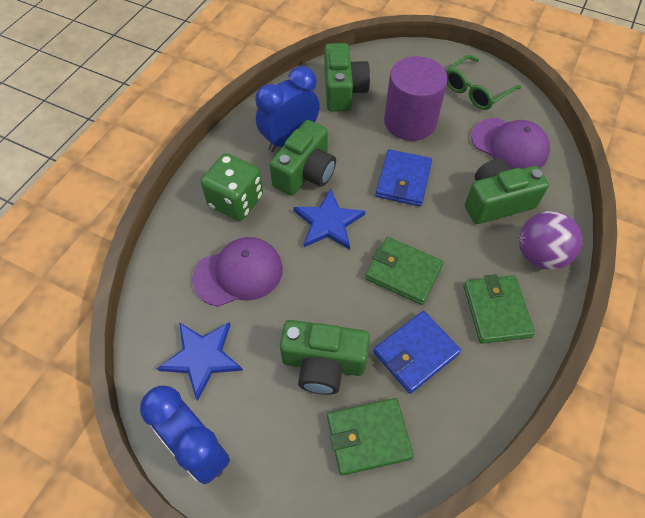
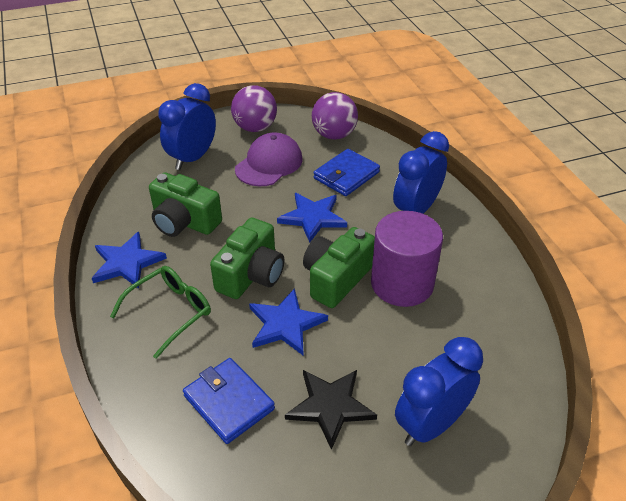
black star: 0 -> 1
blue clock: 2 -> 3
blue star: 2 -> 3
green camera: 4 -> 3
green dice: 1 -> 0
green wallet: 3 -> 0
purple ball: 1 -> 2
purple cap: 2 -> 1

